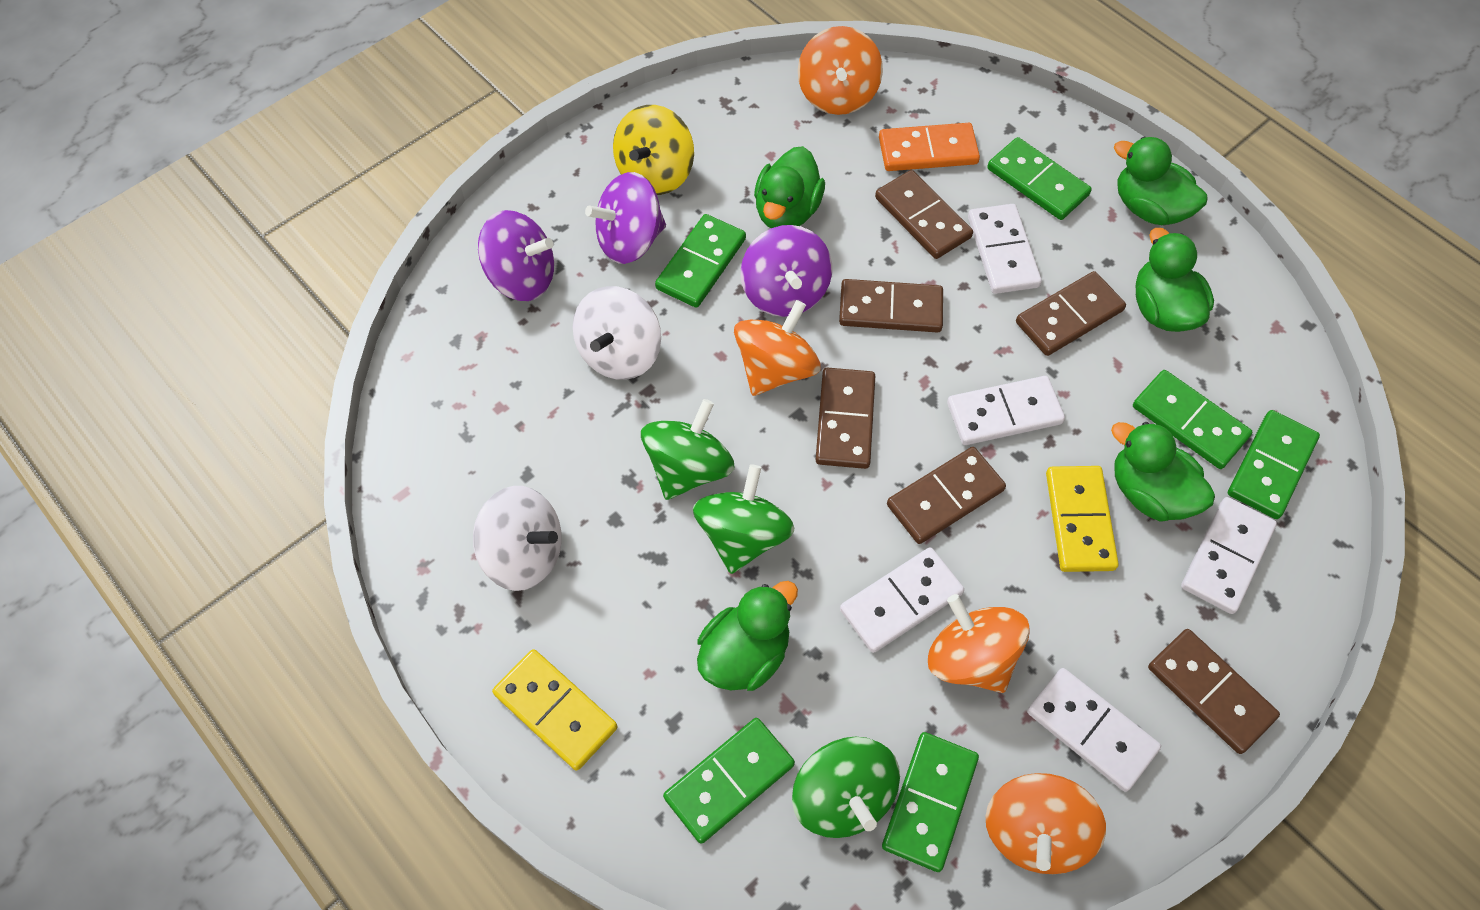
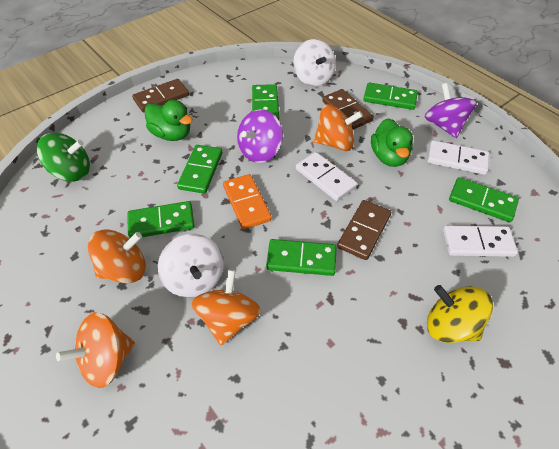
brown domino: 6 -> 3
green duck: 5 -> 2
green spinning top: 3 -> 1
purple spinning top: 3 -> 2
white domino: 5 -> 3
yellow domino: 2 -> 0

